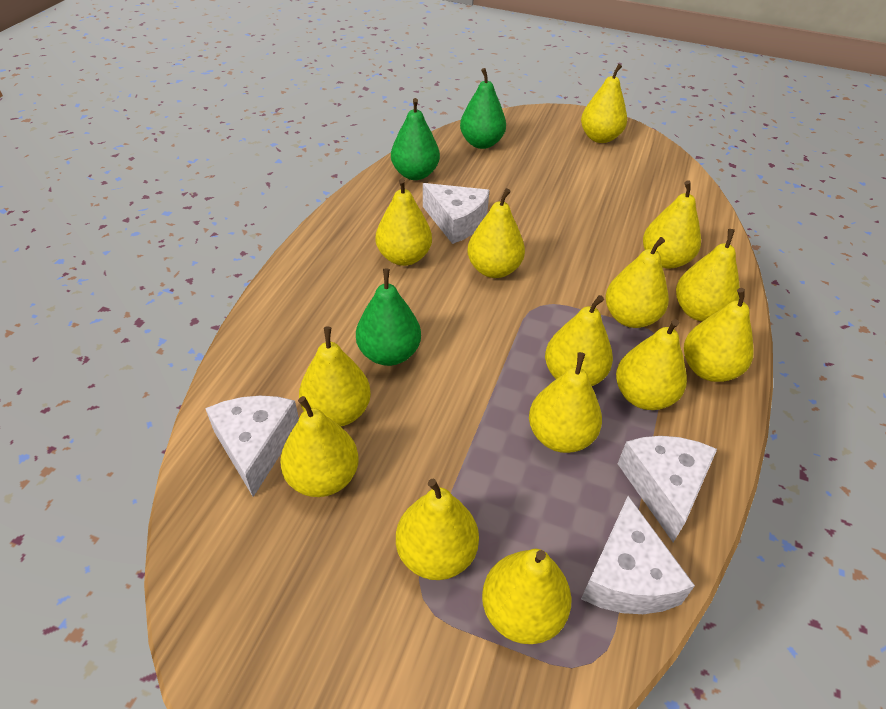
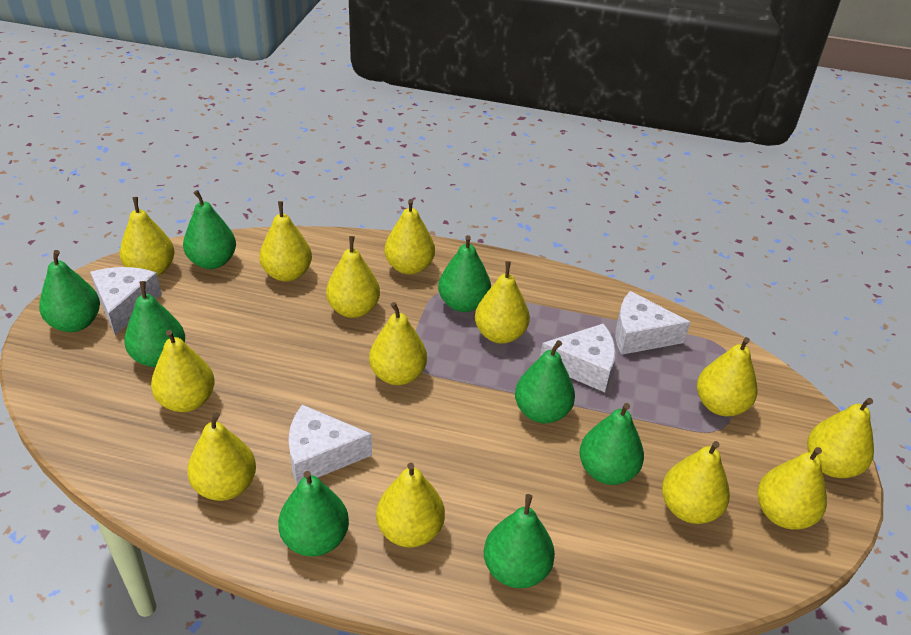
green pear: 3 -> 8
yellow pear: 14 -> 13

